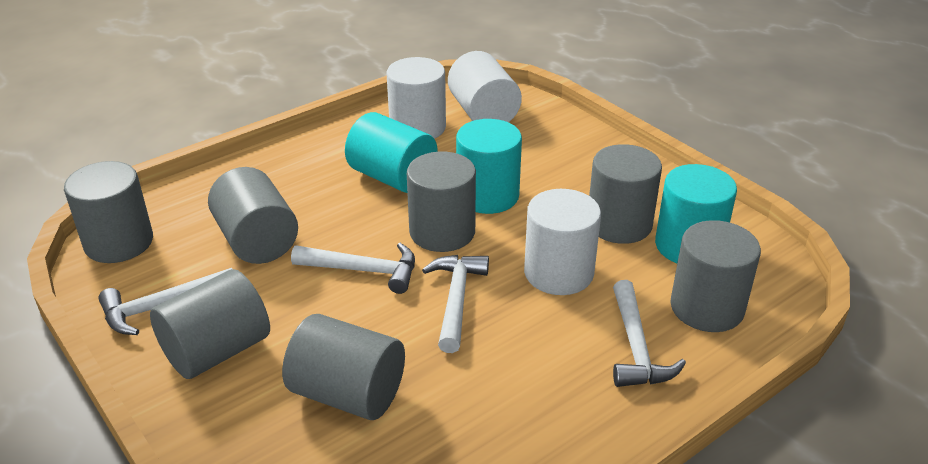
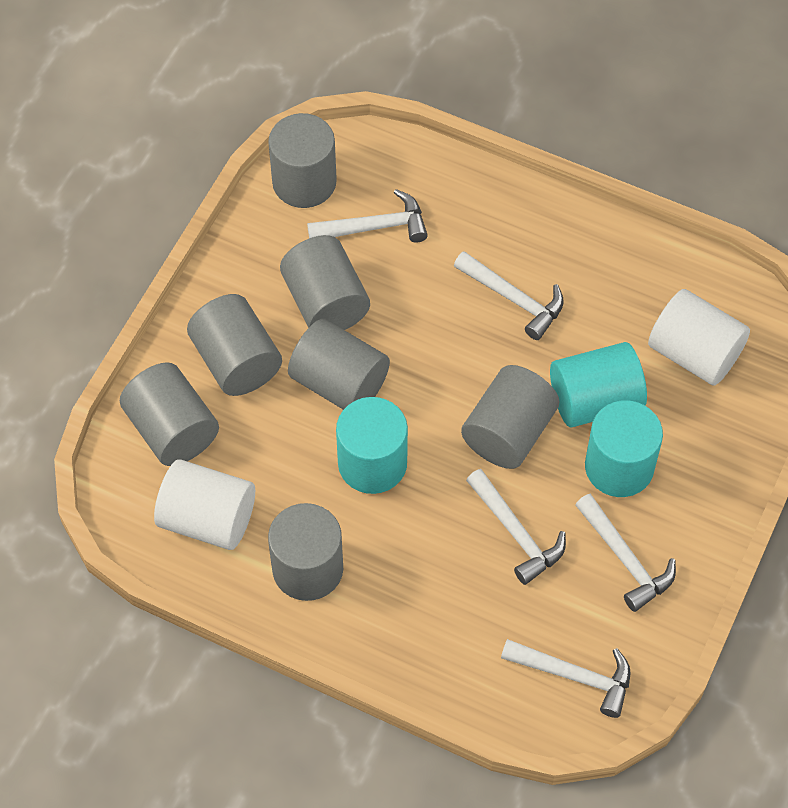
white cylinder: 3 -> 2
white hammer: 4 -> 5

